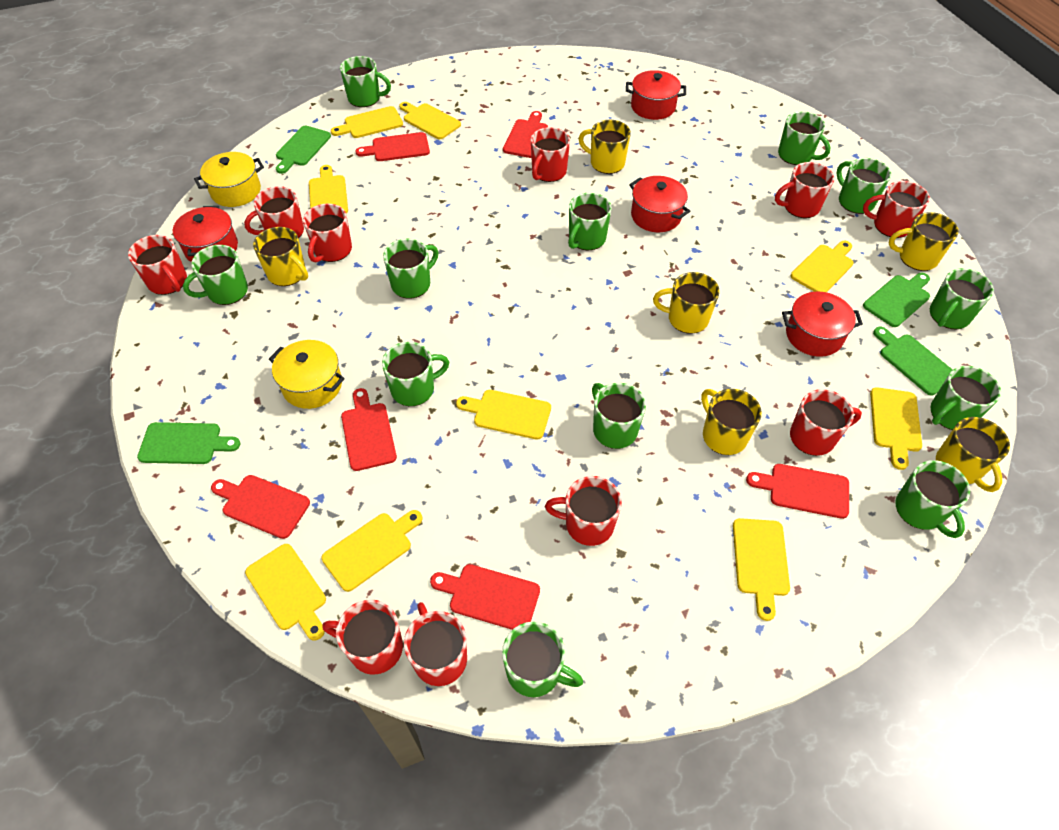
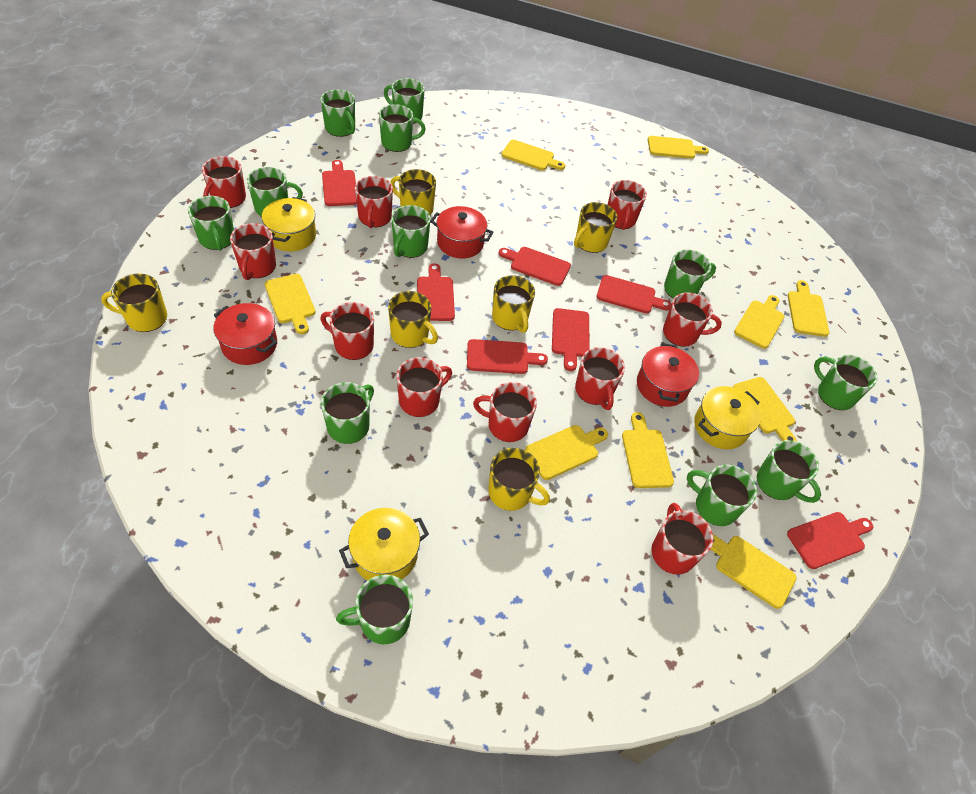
green cutting board: 4 -> 0
red cutting board: 6 -> 7
red pot: 4 -> 3
yellow pot: 2 -> 3

